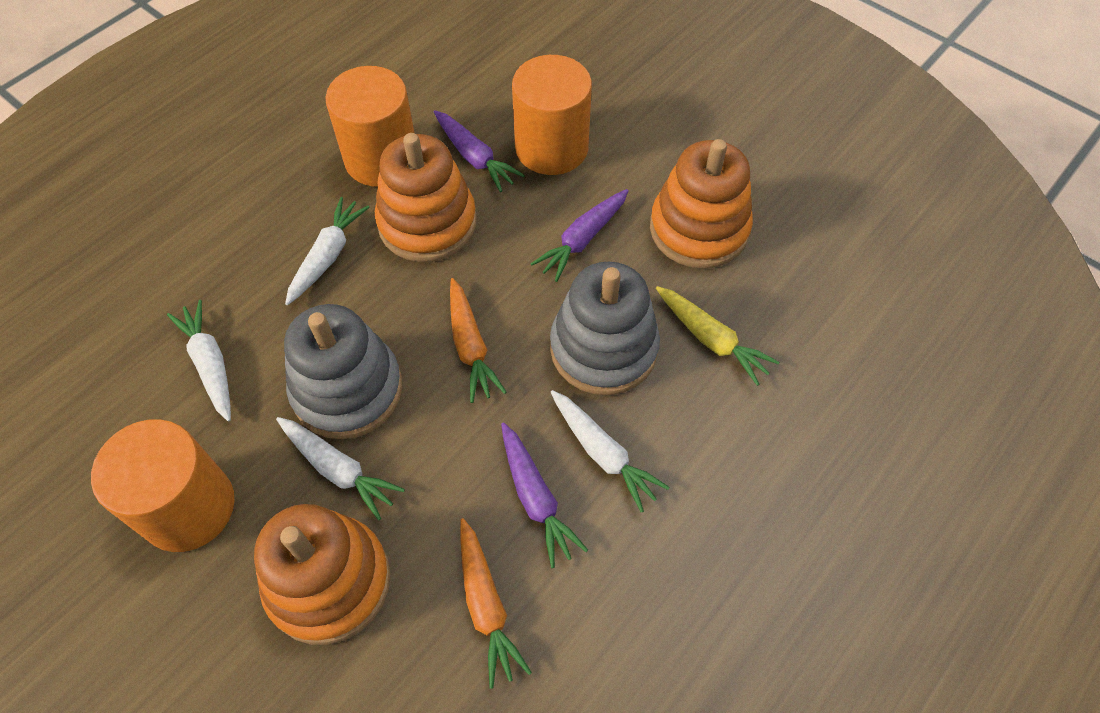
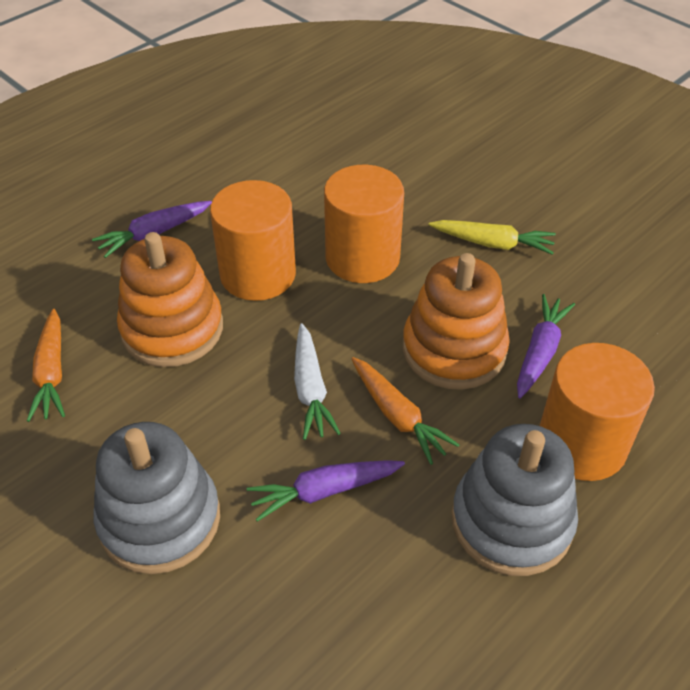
orange stacking toy: 3 -> 2
white carrot: 4 -> 1

